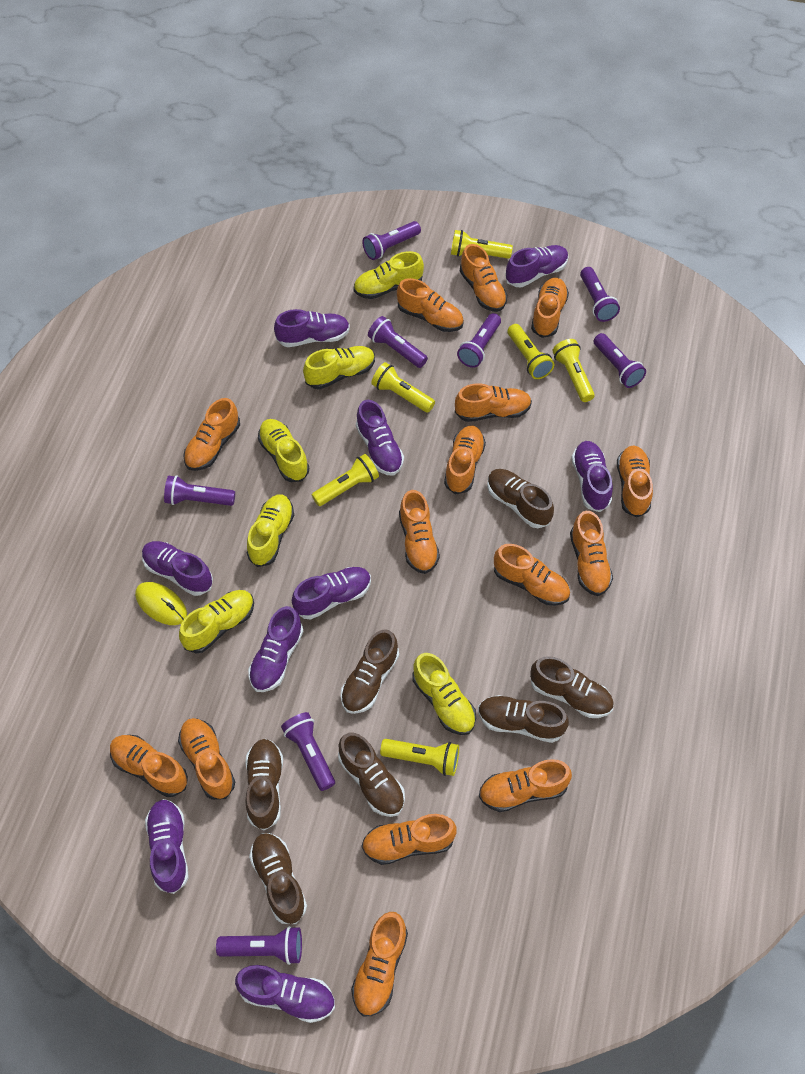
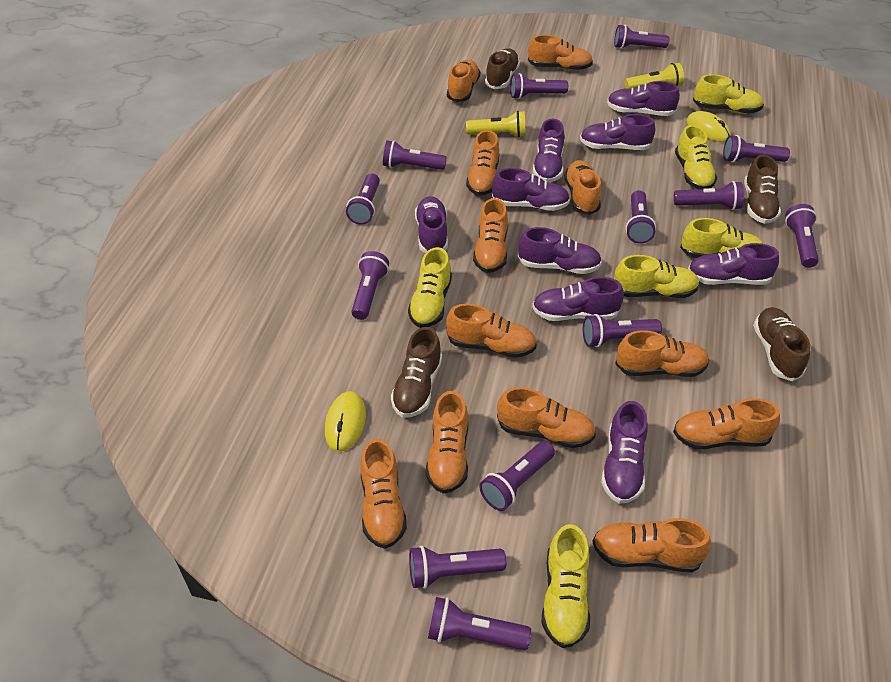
brown shoe: 7 -> 4
orange shoe: 15 -> 12
purple flashlight: 8 -> 13
yellow flashlight: 6 -> 2
yellow mouse: 1 -> 2

